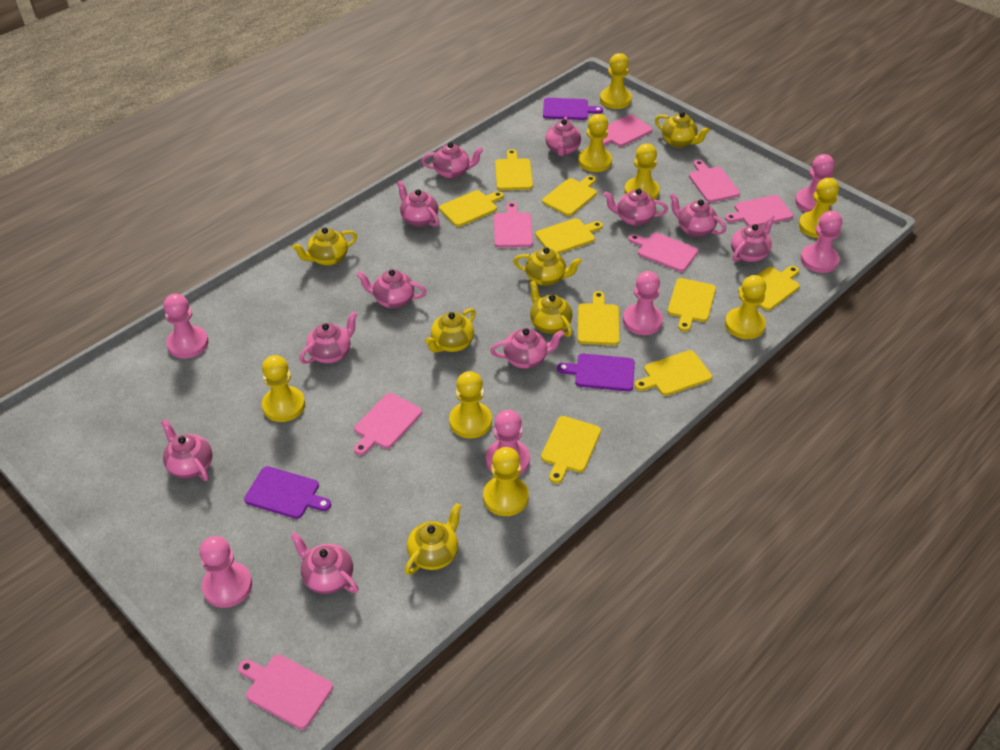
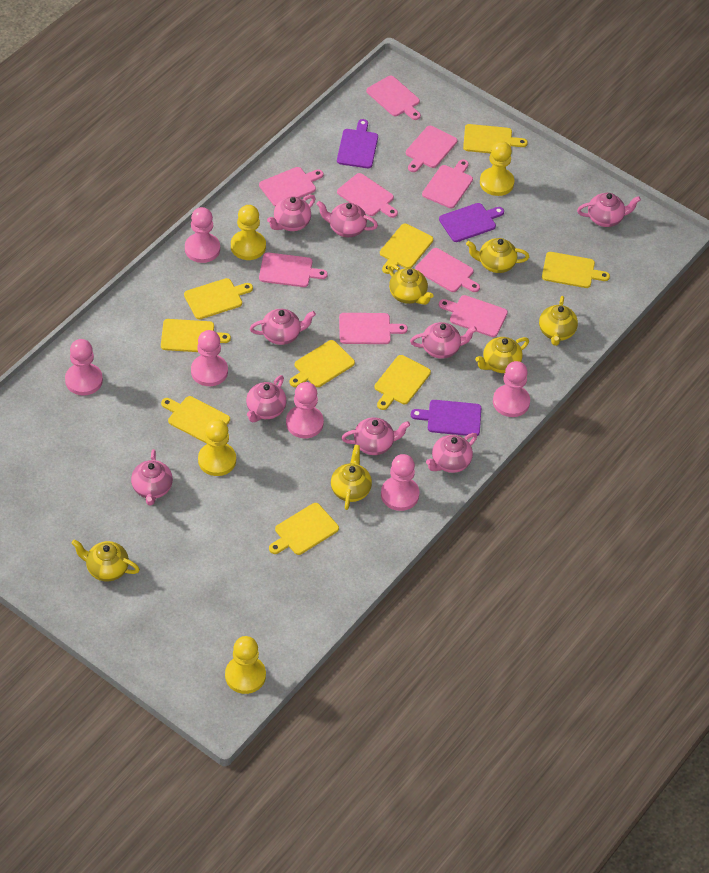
pink cutting board: 7 -> 9
pink teapot: 11 -> 9
yellow pawn: 8 -> 4

